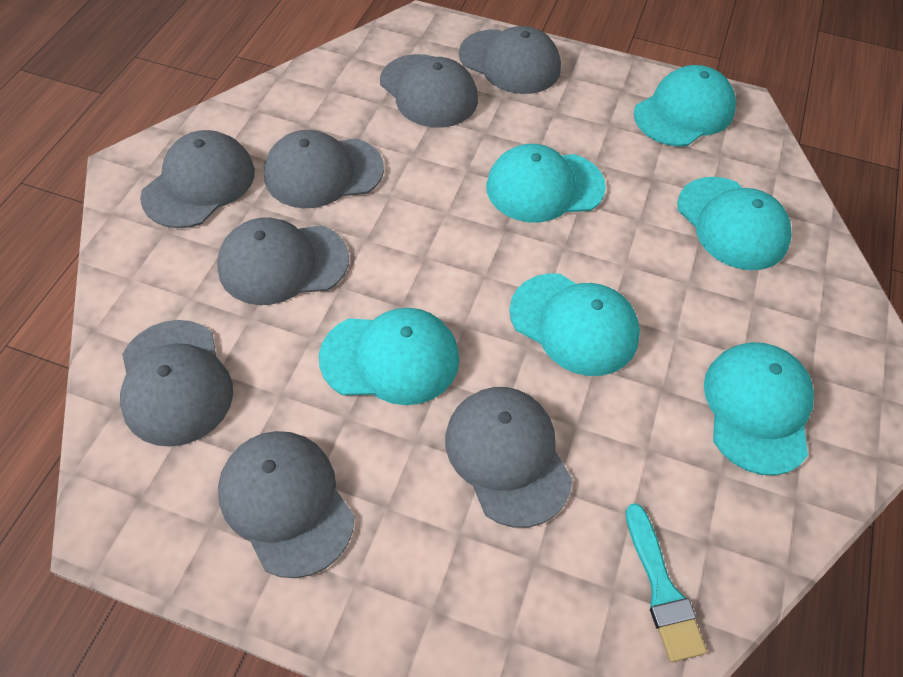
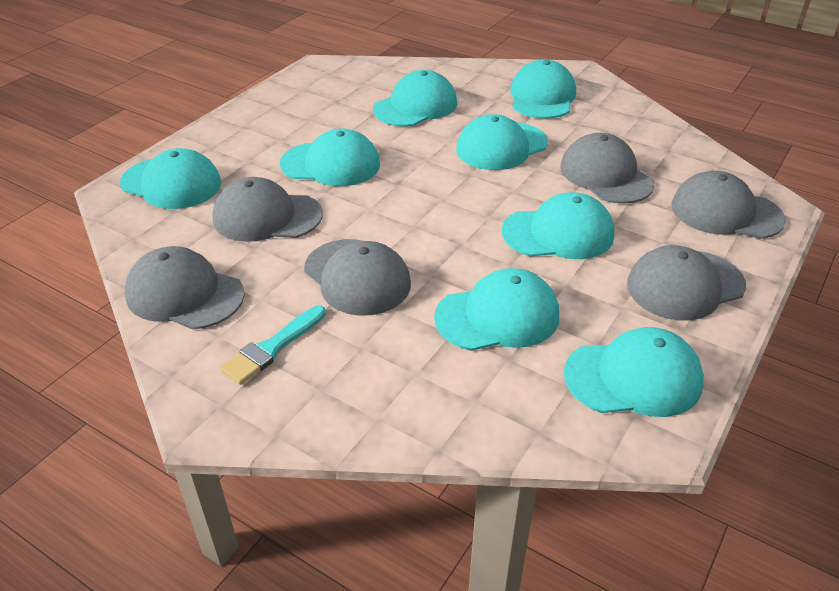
grey cap: 8 -> 6
turquoise cap: 6 -> 8

